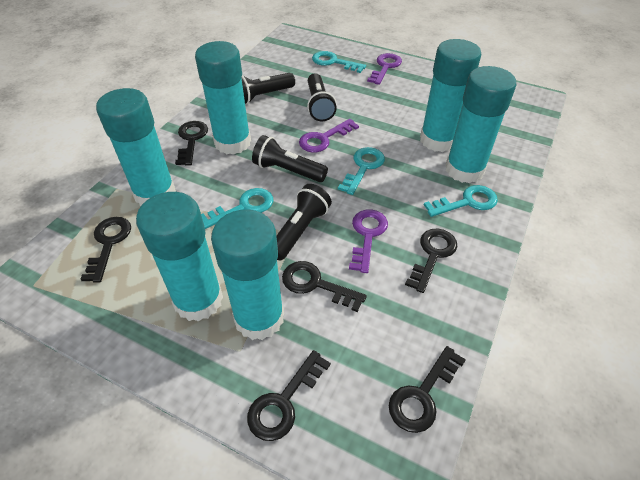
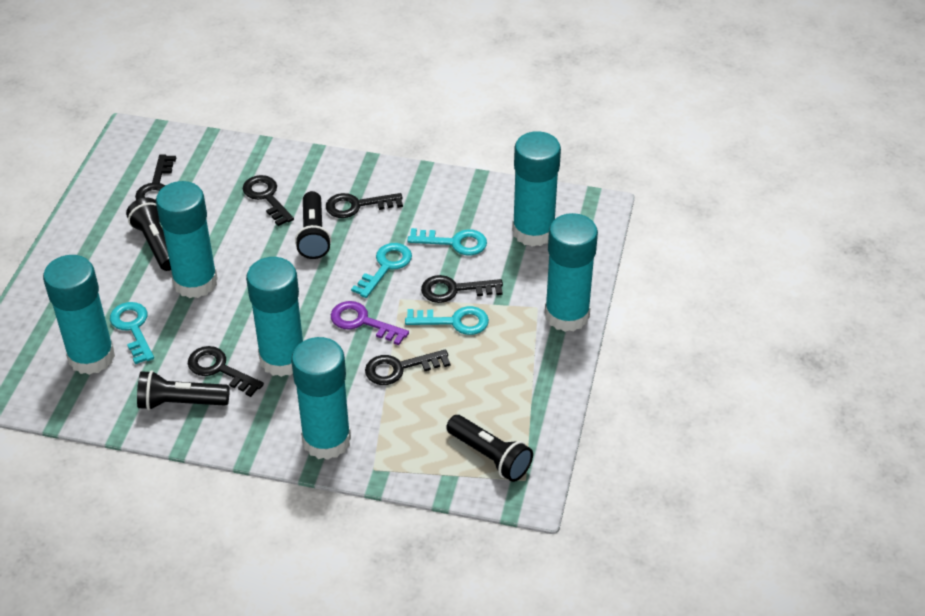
purple key: 3 -> 1

